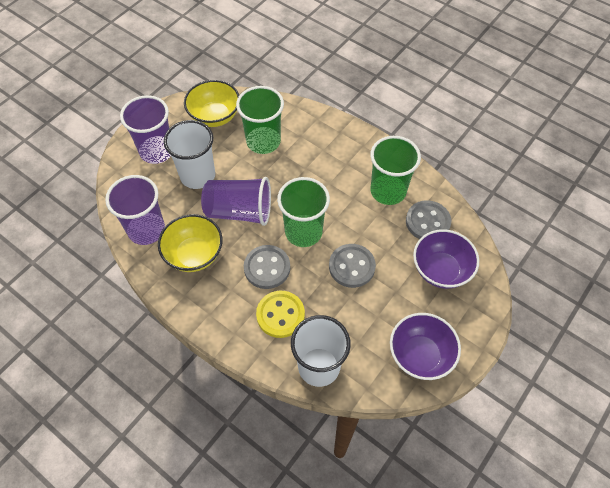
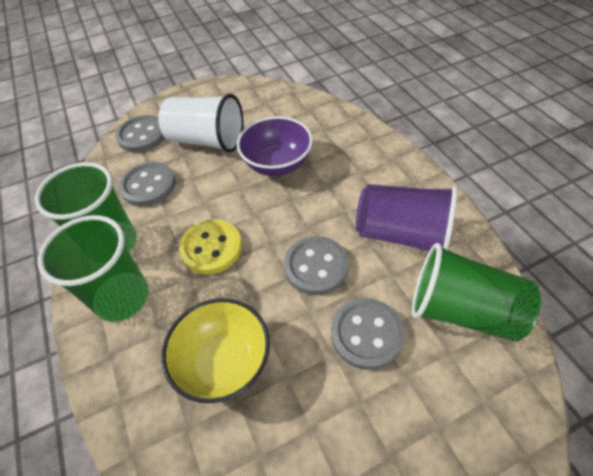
grey button: 3 -> 4
purple bowl: 2 -> 1
purple cup: 3 -> 1
white cup: 2 -> 1
yellow bowl: 2 -> 1

